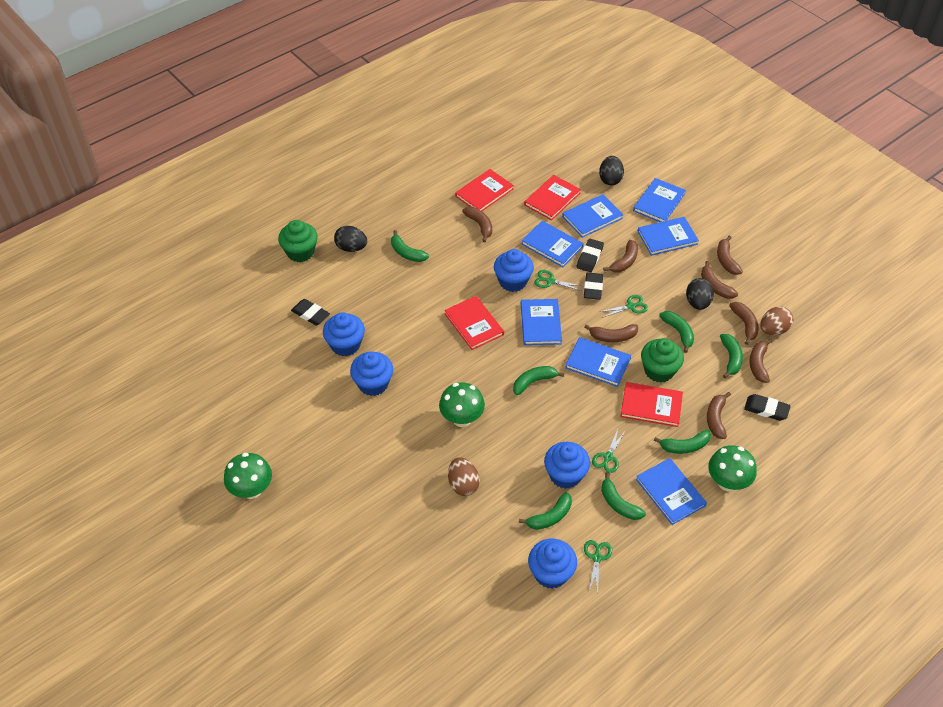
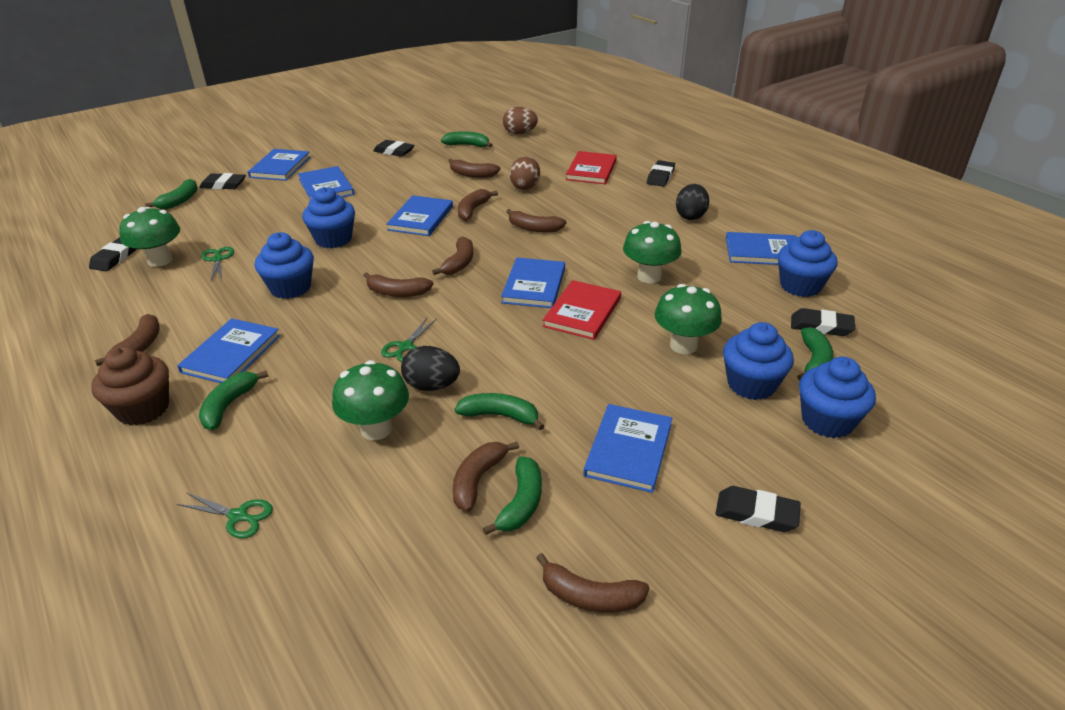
black egg: 3 -> 2
black eraser: 4 -> 6
brown cupcake: 0 -> 1
green banana: 7 -> 6
green cupcake: 2 -> 0
green mushroom: 3 -> 4
green scissors: 4 -> 3
red book: 4 -> 2

